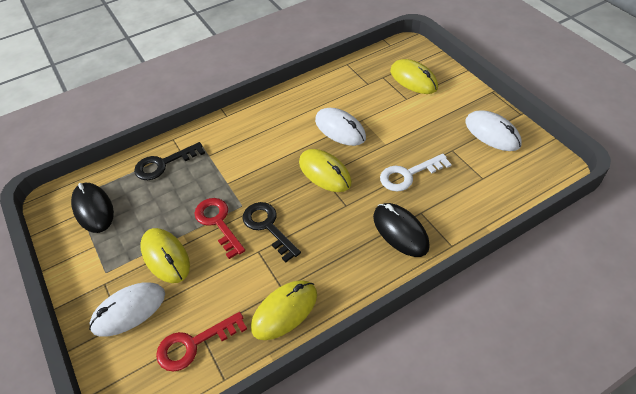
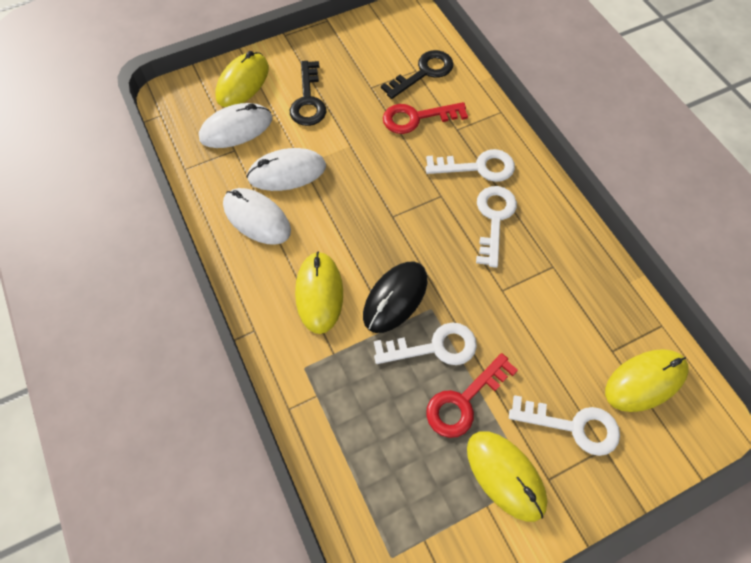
black mouse: 2 -> 1
white key: 1 -> 4

